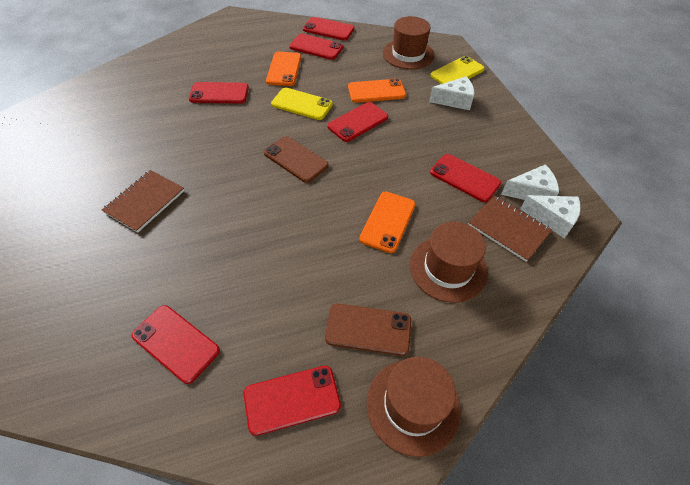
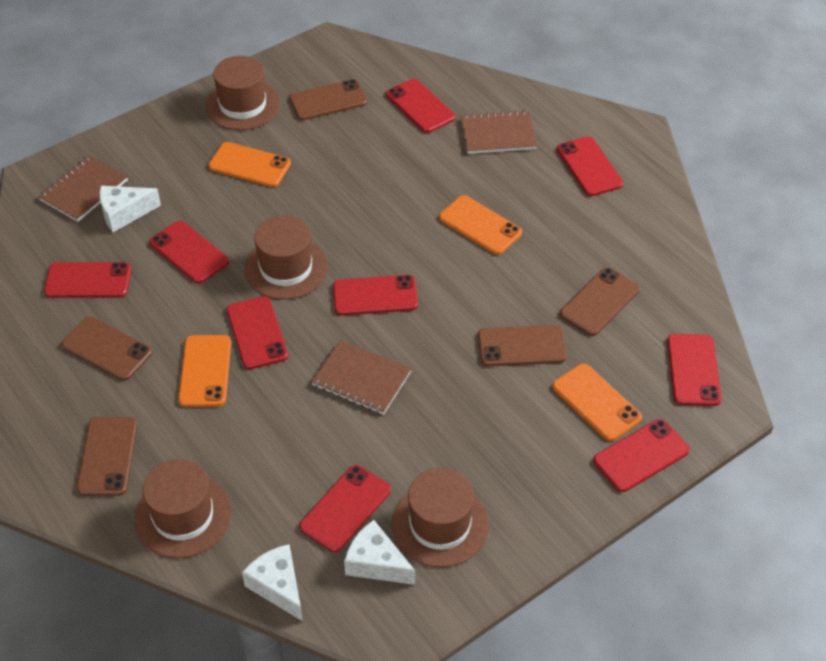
brown hat: 3 -> 4
brown notebook: 2 -> 3
brown phone: 2 -> 5
orange phone: 3 -> 4
red phone: 7 -> 9
yellow phone: 2 -> 0

